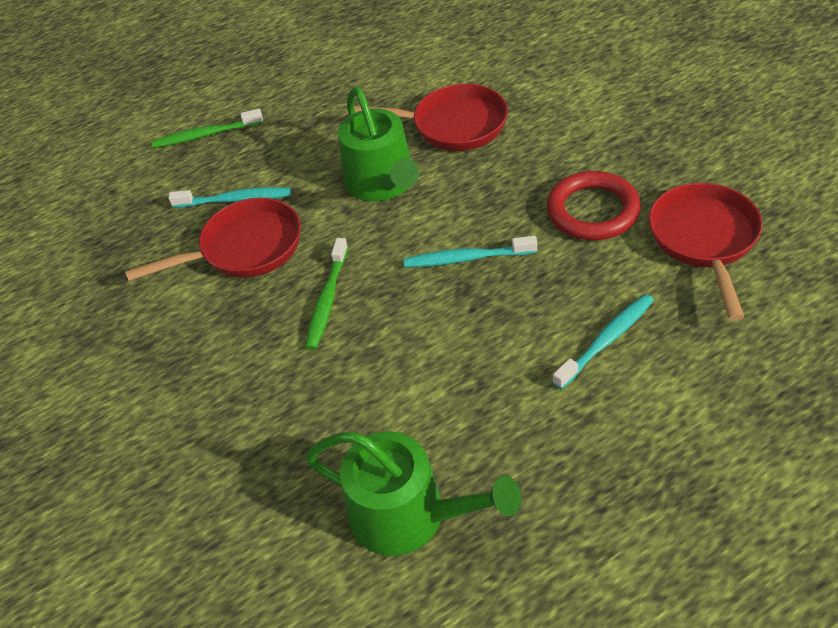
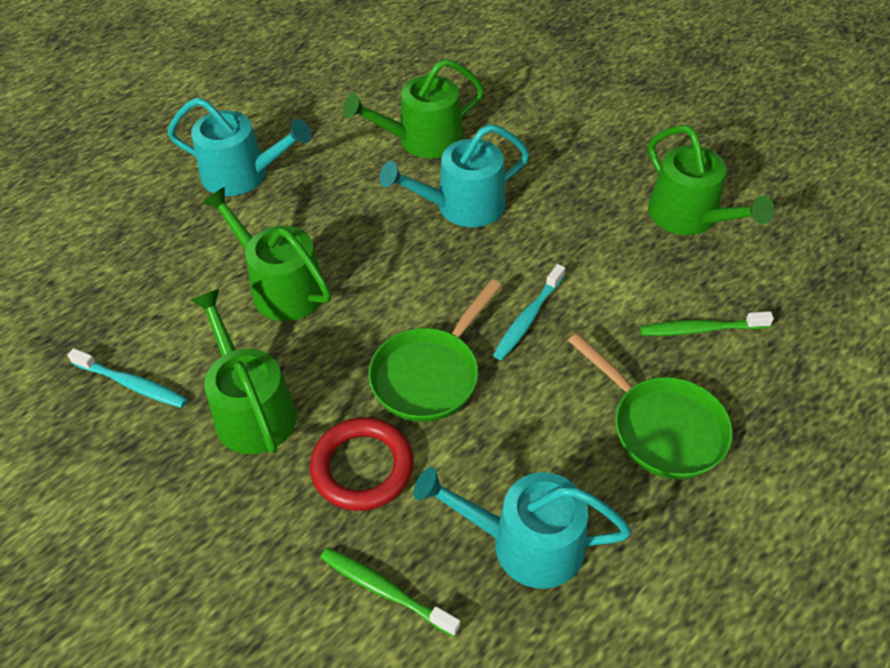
green pan: 0 -> 2
green watering can: 2 -> 4
red pan: 3 -> 0
turquoise toothbrush: 3 -> 2
turquoise watering can: 0 -> 3

